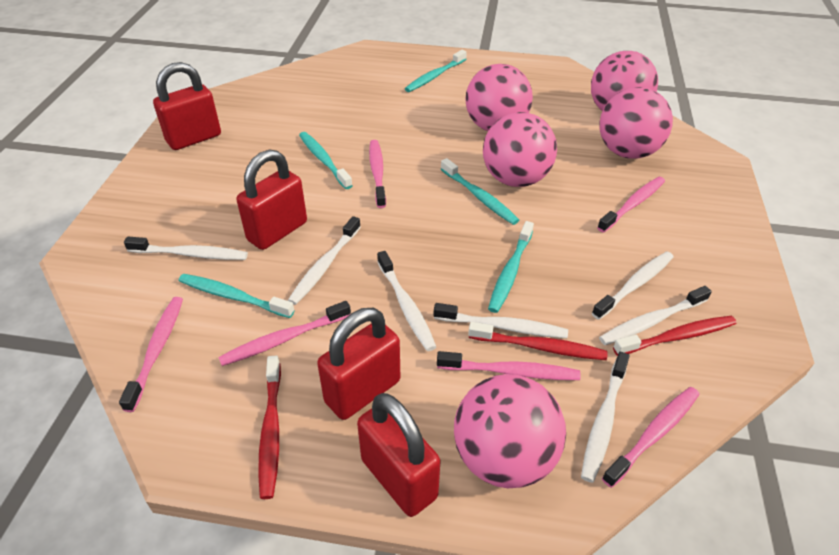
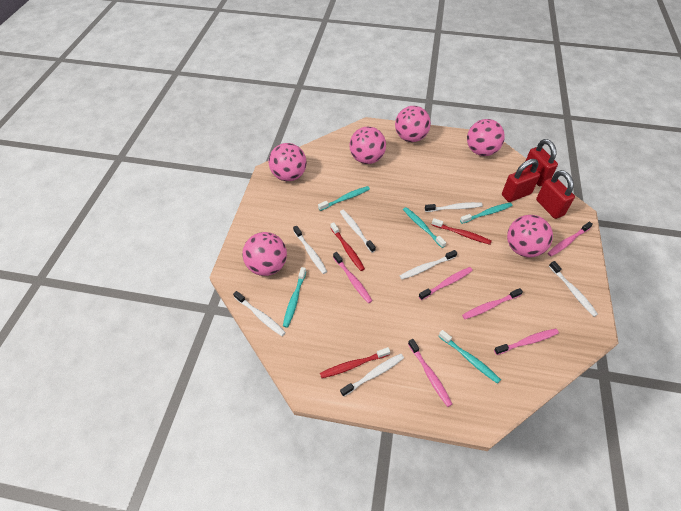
pink ball: 5 -> 6
red padlock: 4 -> 3

